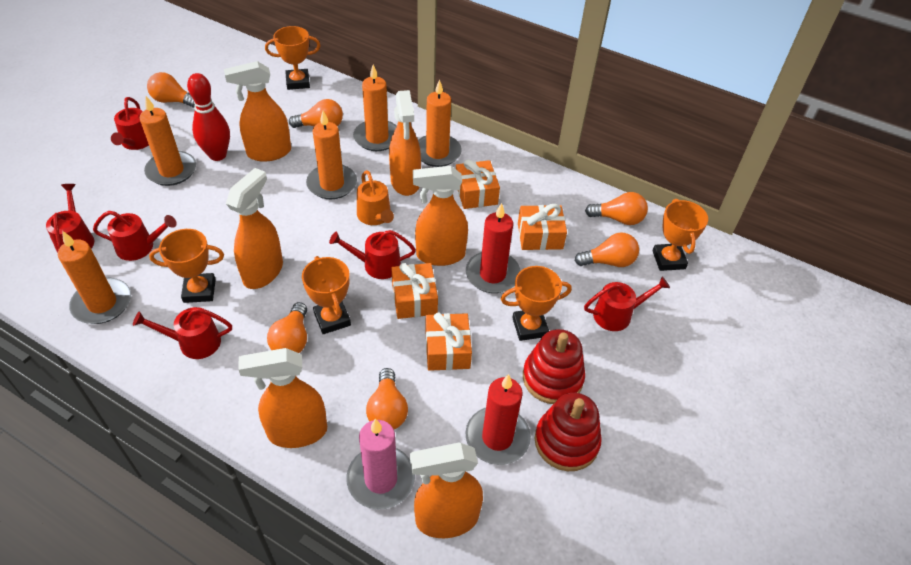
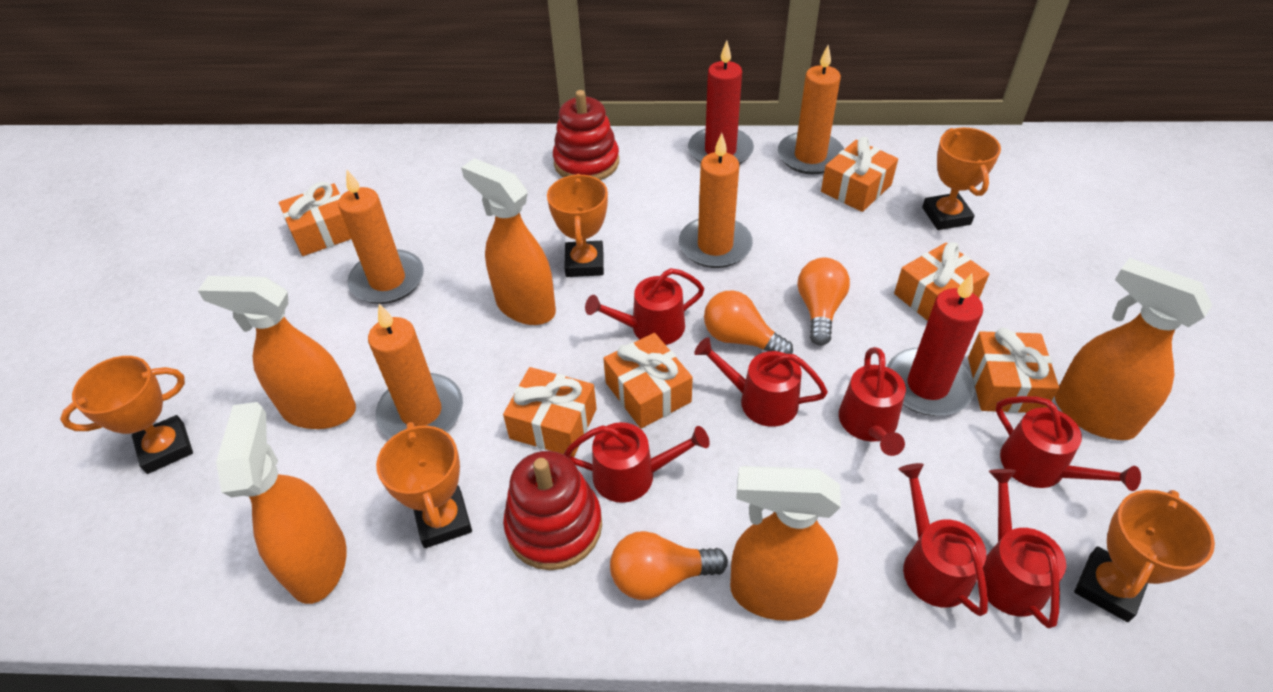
orange candle: 5 -> 4
orange gift: 4 -> 6
orange light bulb: 6 -> 3
orange spray bottle: 6 -> 5
orange watering can: 1 -> 0
pink candle: 1 -> 0
red bowling pin: 1 -> 0
red watering can: 6 -> 7

